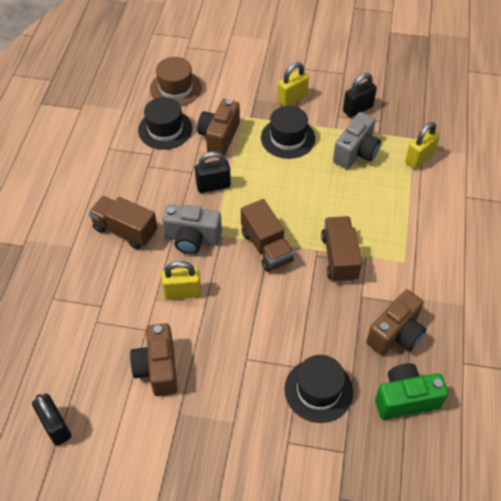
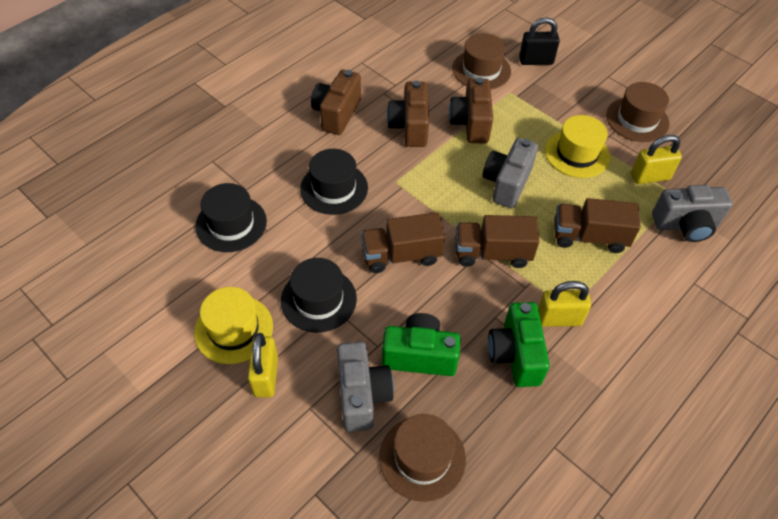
black padlock: 3 -> 1
brown hat: 1 -> 3
green camera: 1 -> 2
grey camera: 2 -> 3
yellow hat: 0 -> 2

